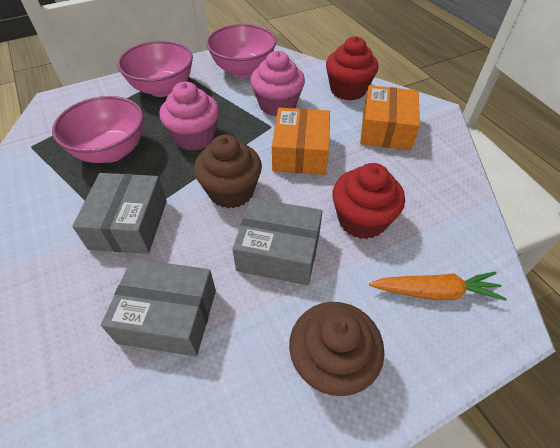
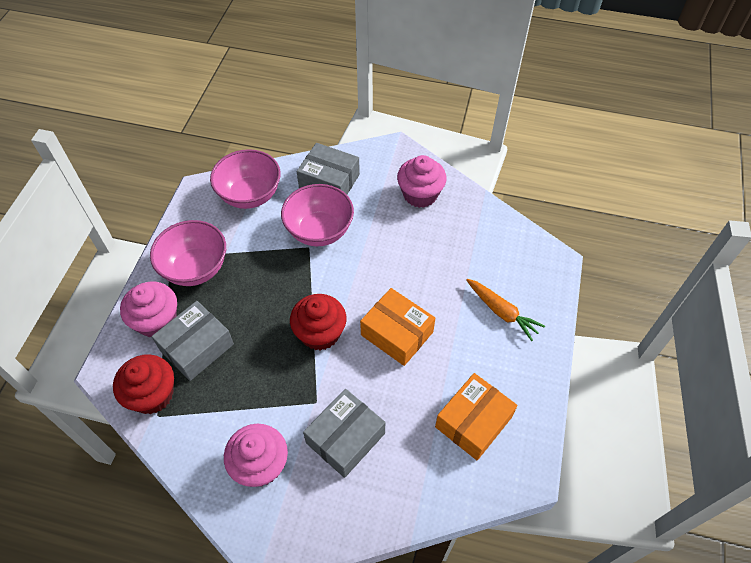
brown cupcake: 2 -> 0
pink cupcake: 2 -> 3

